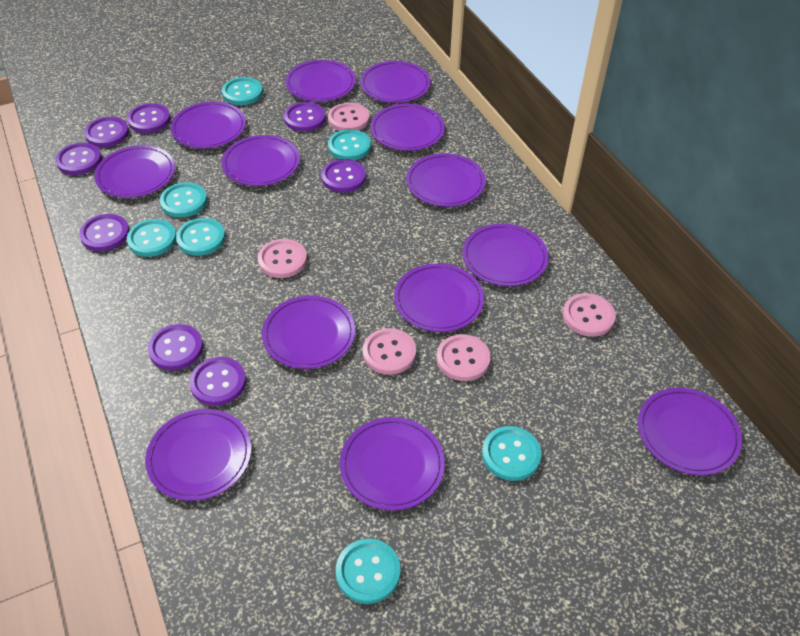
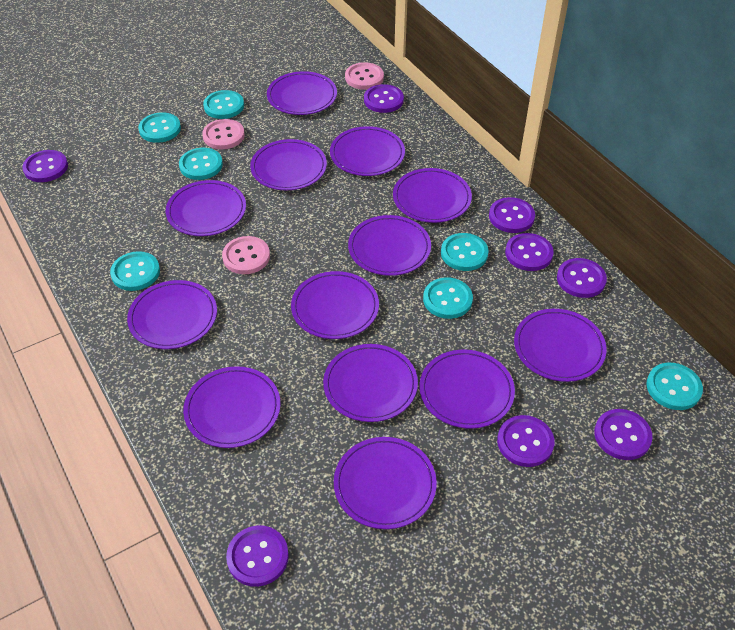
pink button: 5 -> 3

